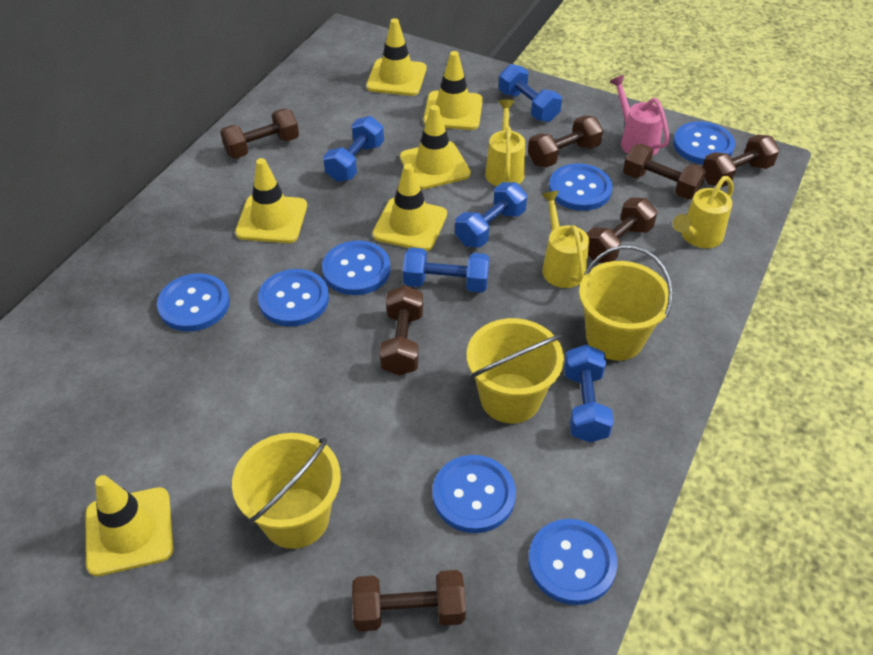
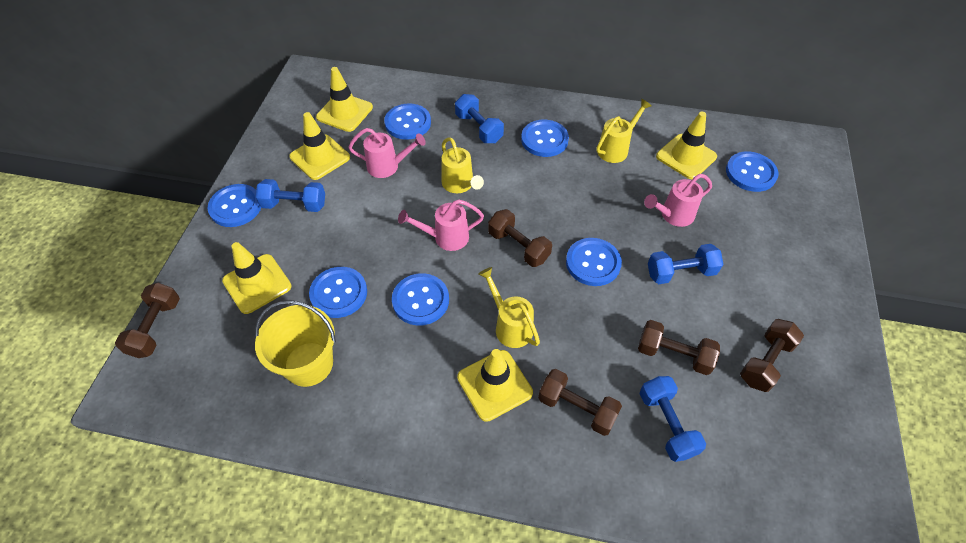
blue dumbbell: 5 -> 4
brown dumbbell: 7 -> 5
pink watering can: 1 -> 3
yellow bucket: 3 -> 1
yellow traffic cone: 6 -> 5

